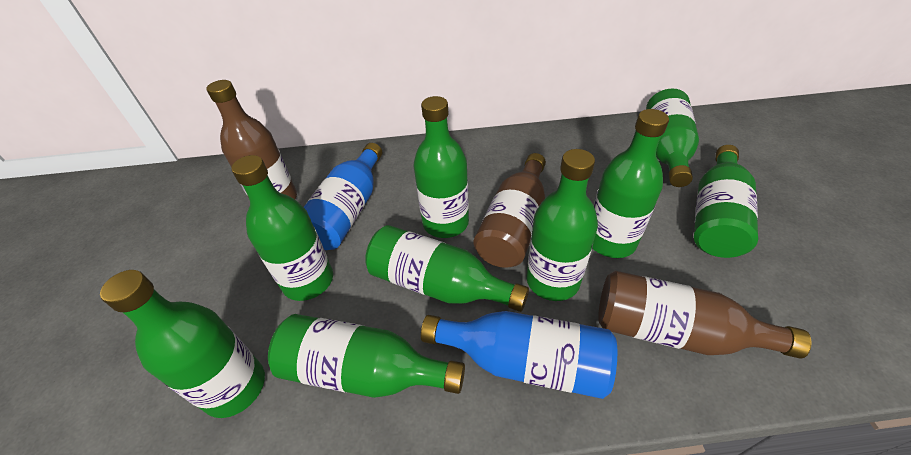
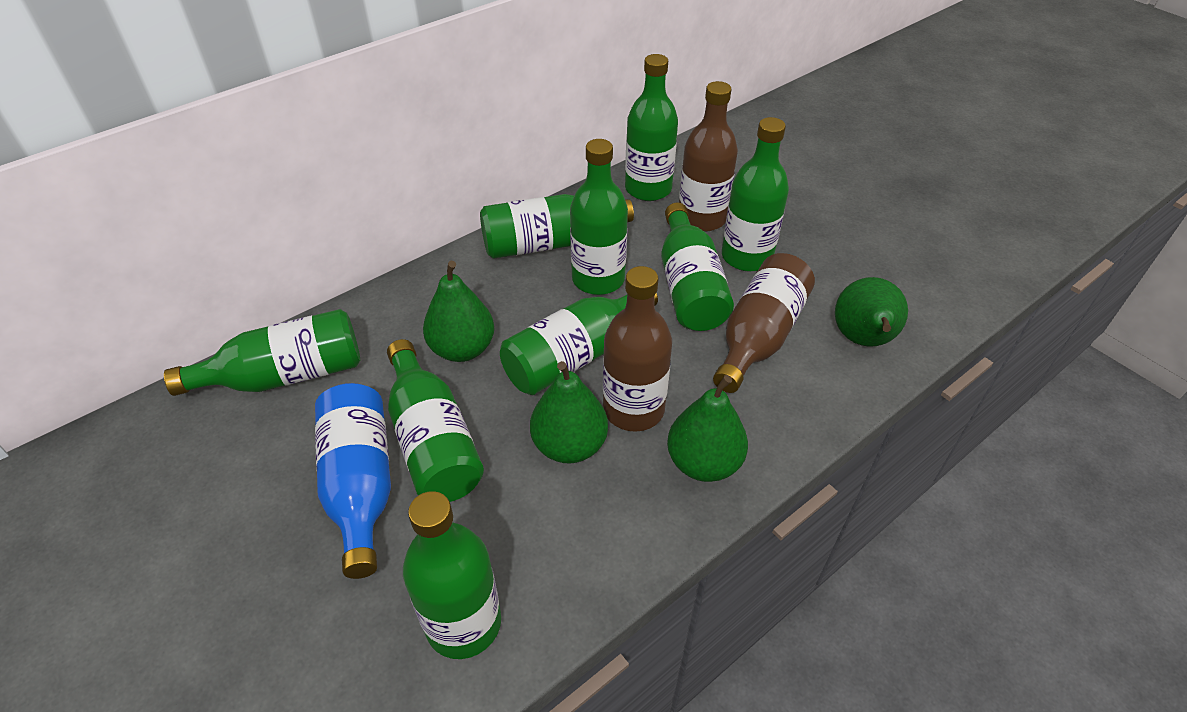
blue bottle: 2 -> 1
green pear: 0 -> 4

